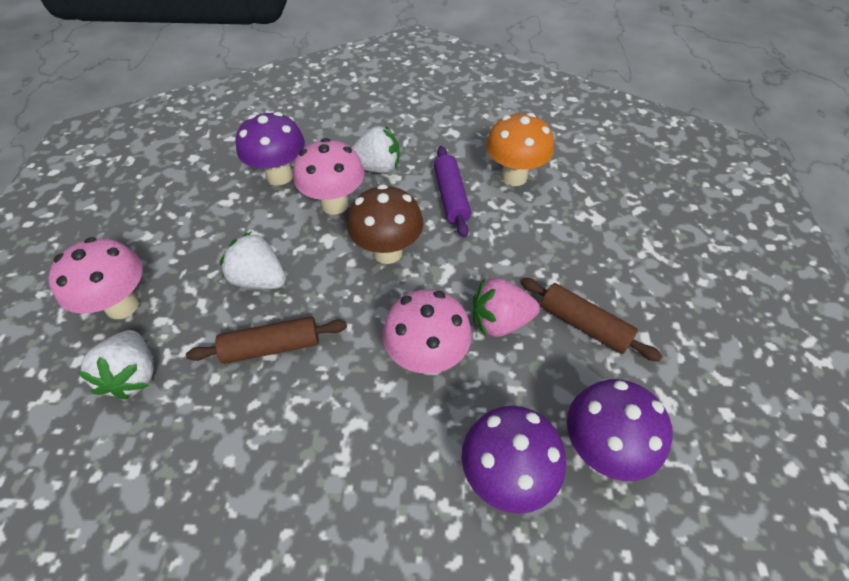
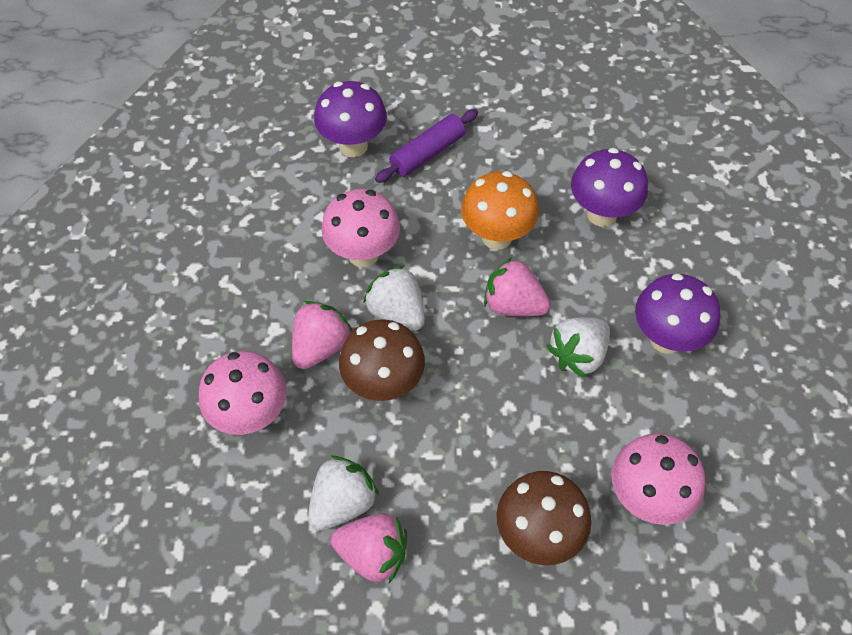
brown mushroom: 1 -> 2
brown rolling pin: 2 -> 0
pink strawberry: 1 -> 3

